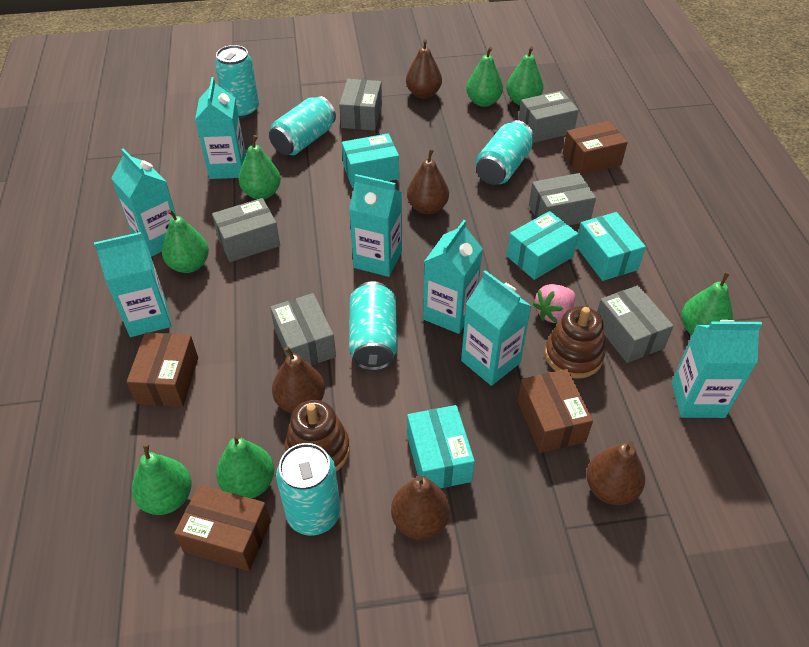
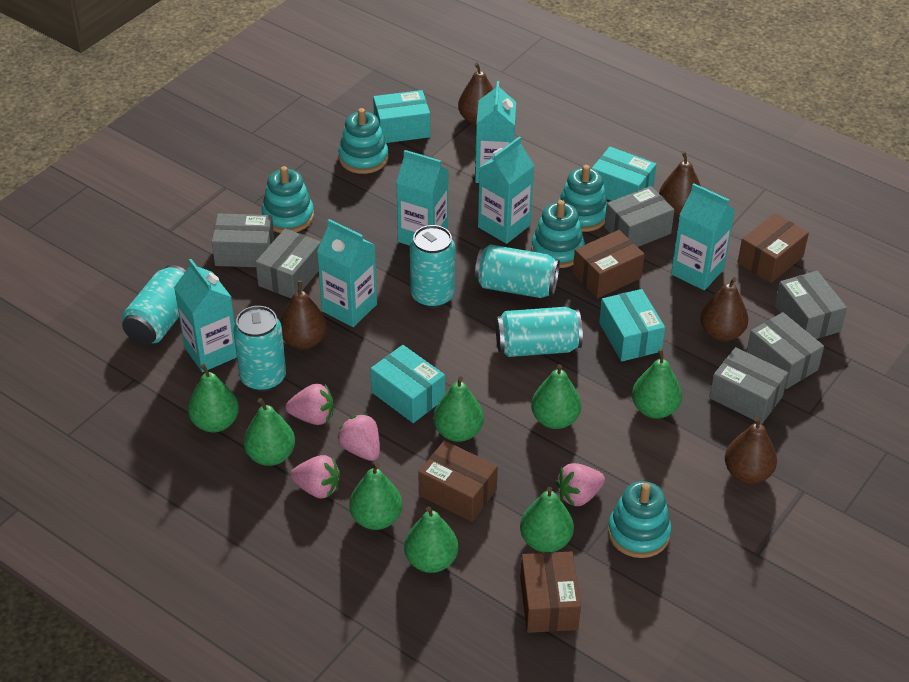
brown stacking toy: 2 -> 0
green pear: 7 -> 8
pink strawberry: 1 -> 4
turquoise carton: 7 -> 6
turquoise stacking toy: 0 -> 5

